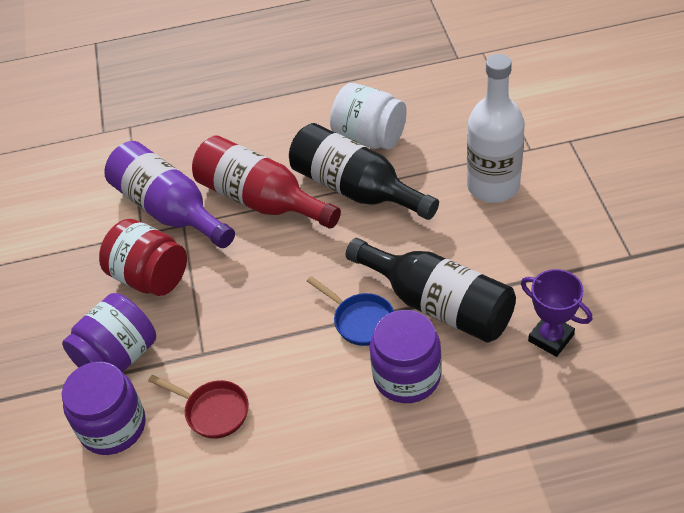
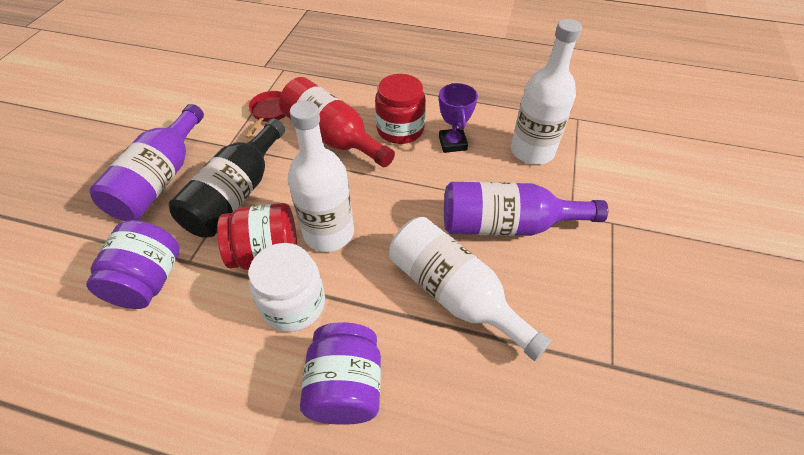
black bottle: 2 -> 1
blue pan: 1 -> 0
purple bottle: 1 -> 2
purple jar: 3 -> 2
red jar: 1 -> 2
white bottle: 1 -> 3

